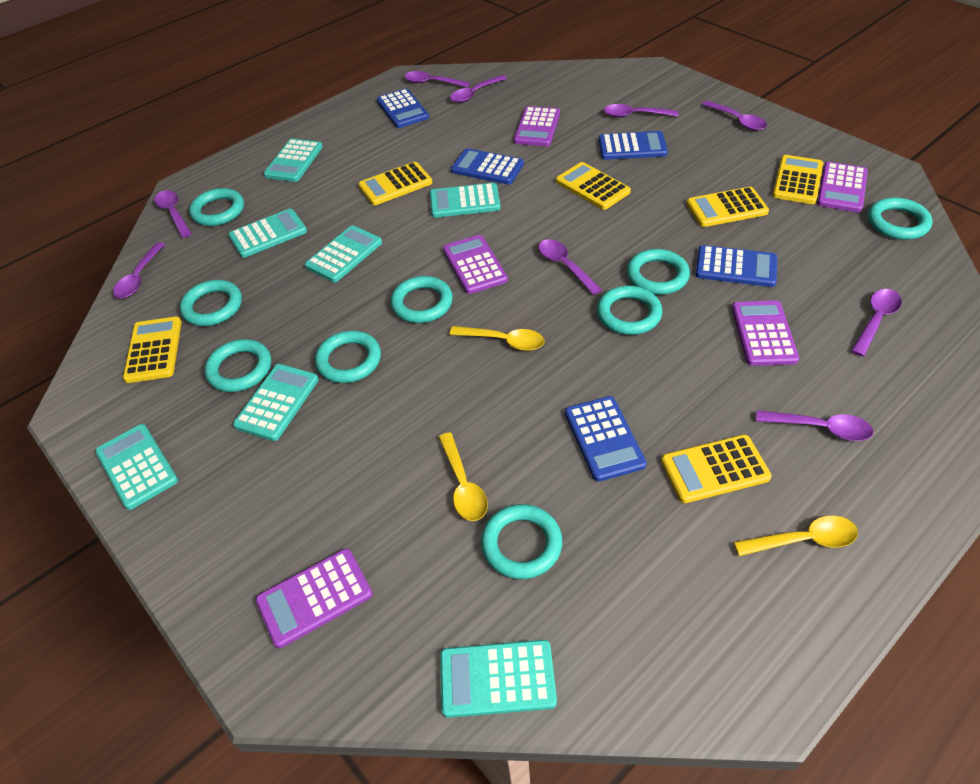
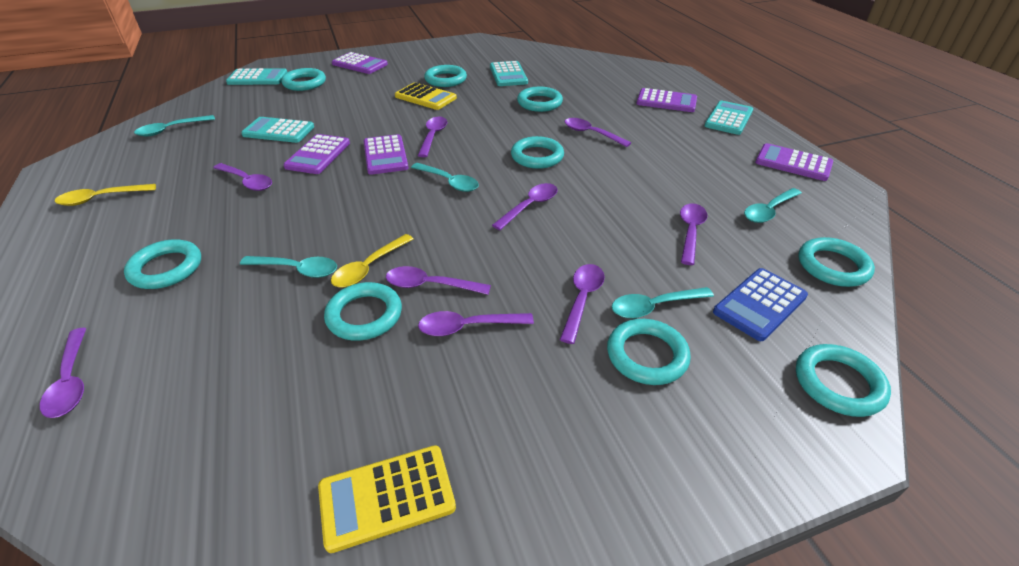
blue calculator: 5 -> 1
turquoise calculator: 7 -> 4
turquoise spoon: 0 -> 5
yellow calculator: 6 -> 2
yellow spoon: 3 -> 2

